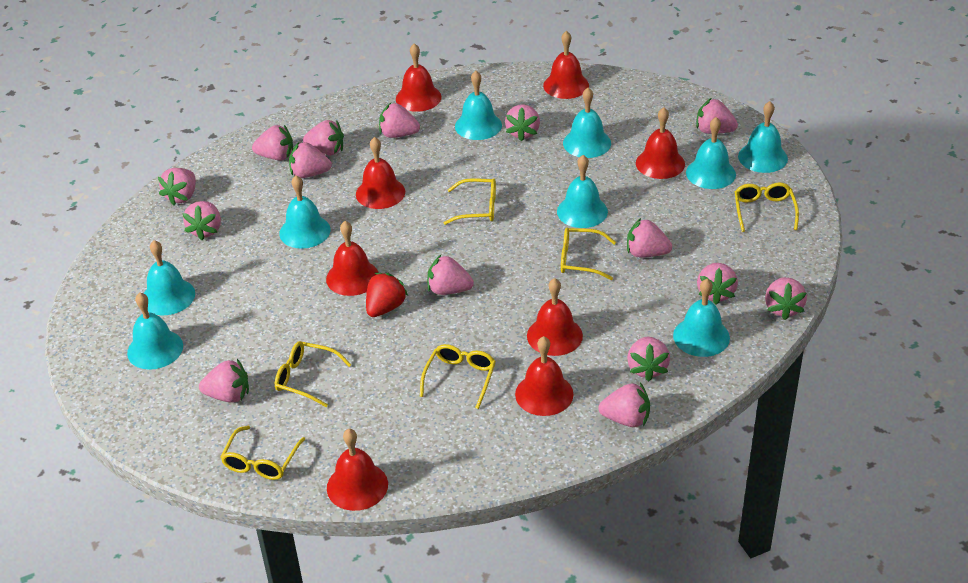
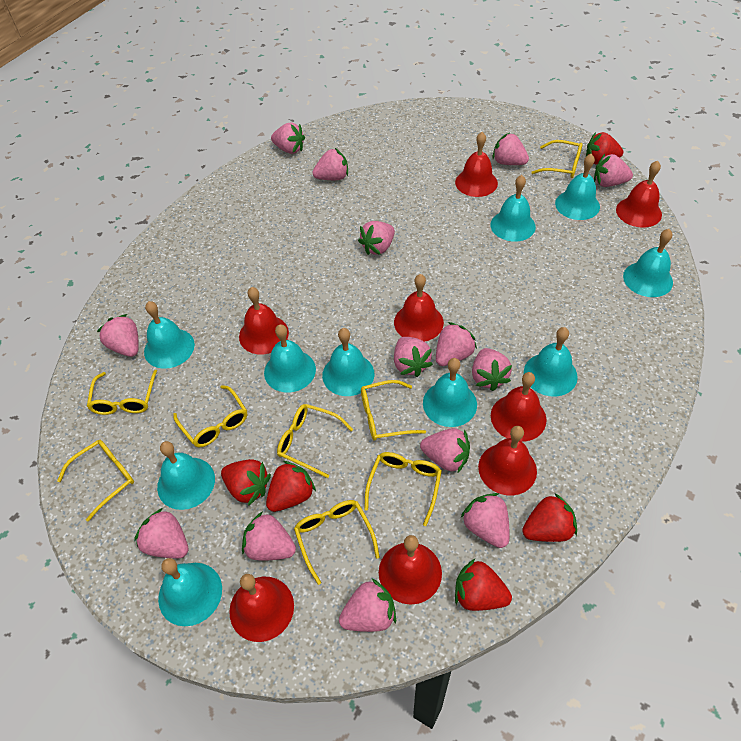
pink strawberry: 15 -> 14
red strawberry: 1 -> 5
turquoise bell: 9 -> 10
yellow glasses: 6 -> 8

